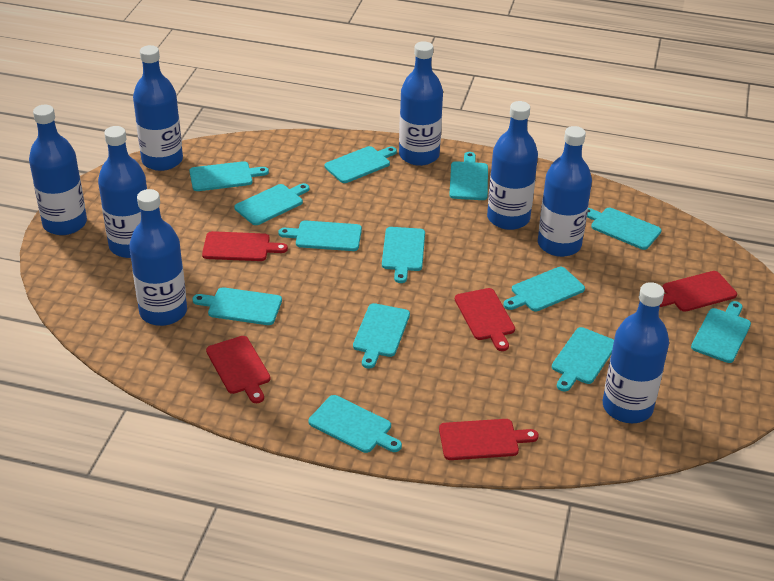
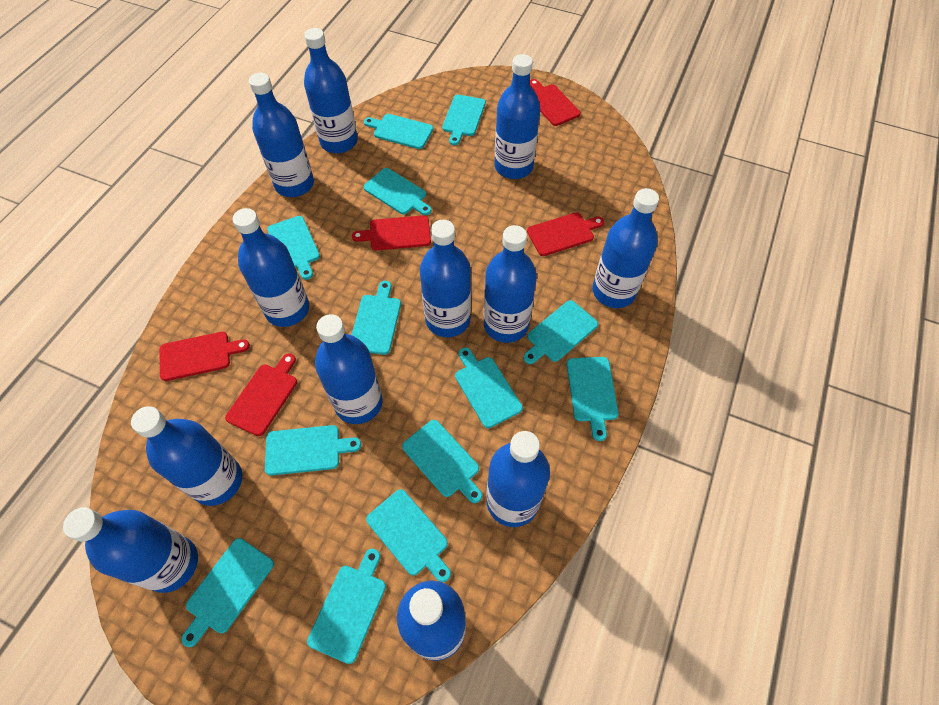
blue bottle: 8 -> 12

